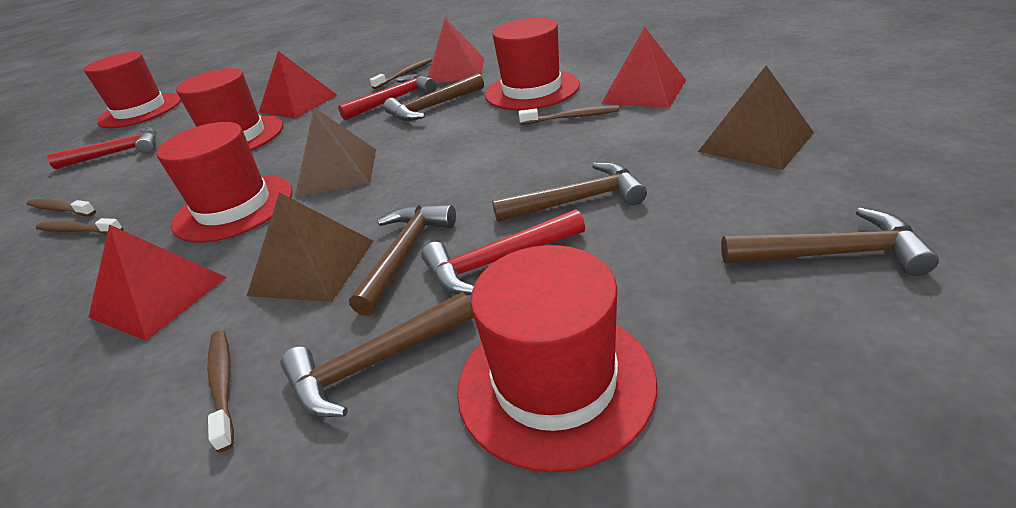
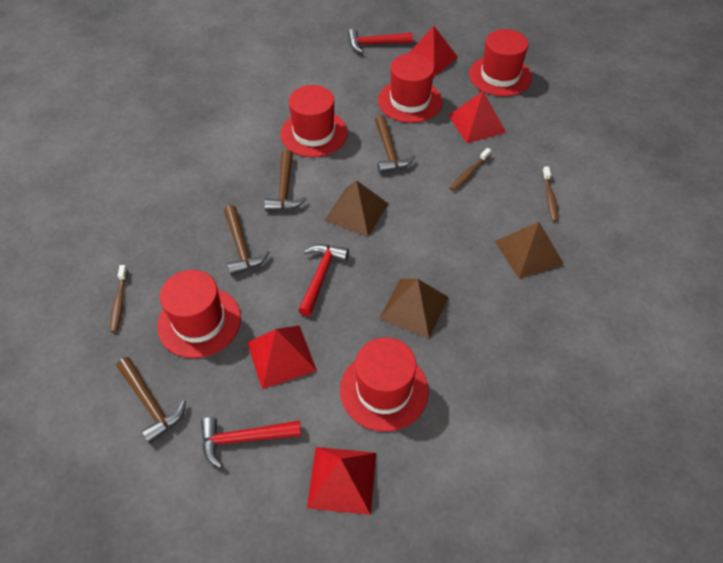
brown hammer: 5 -> 4
brown toothbrush: 5 -> 3

